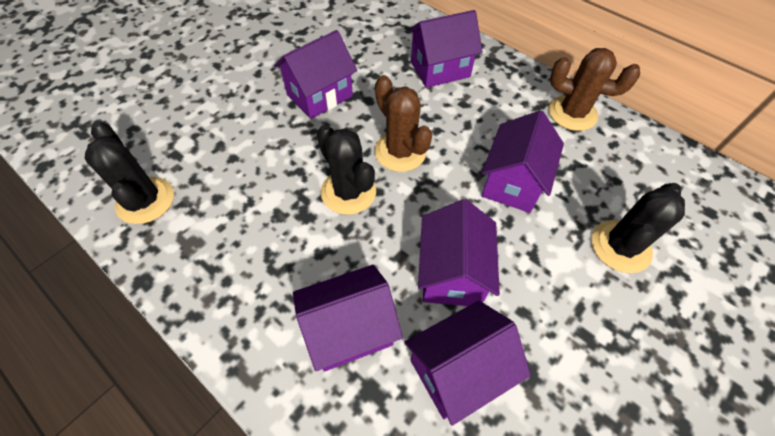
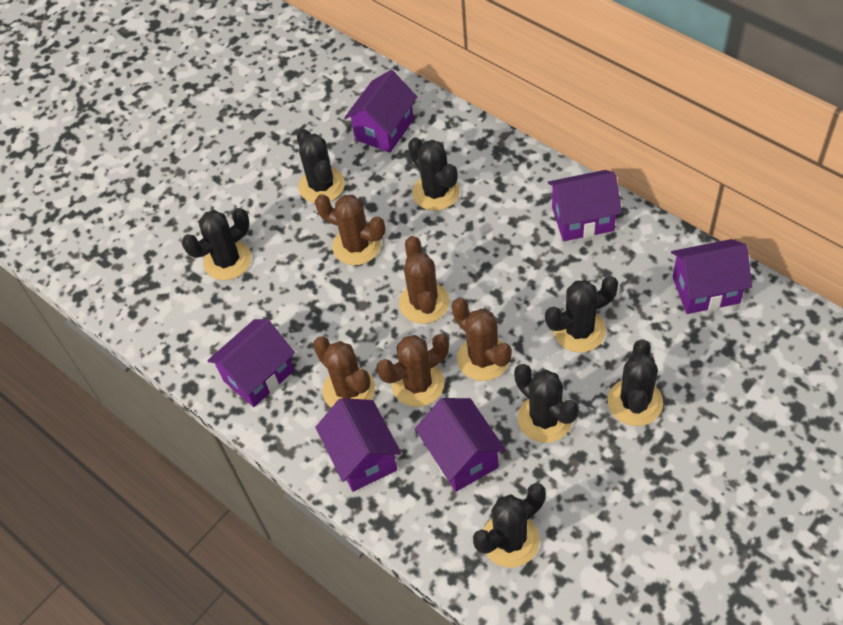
black cactus: 3 -> 7
brown cactus: 2 -> 5

